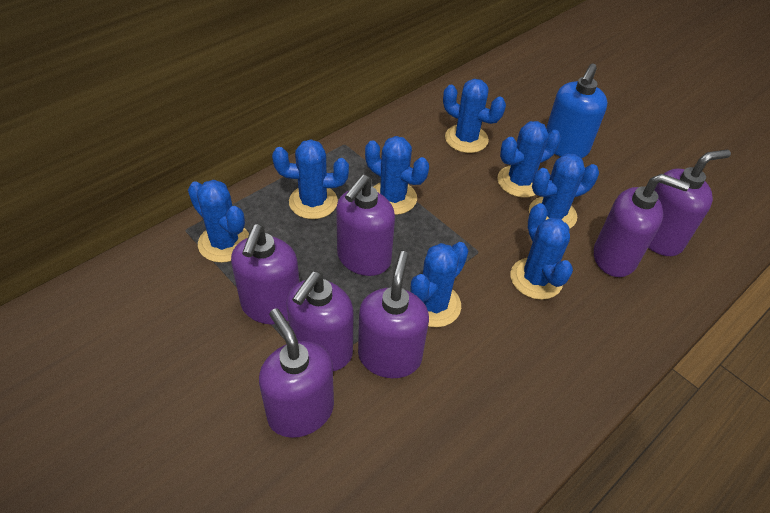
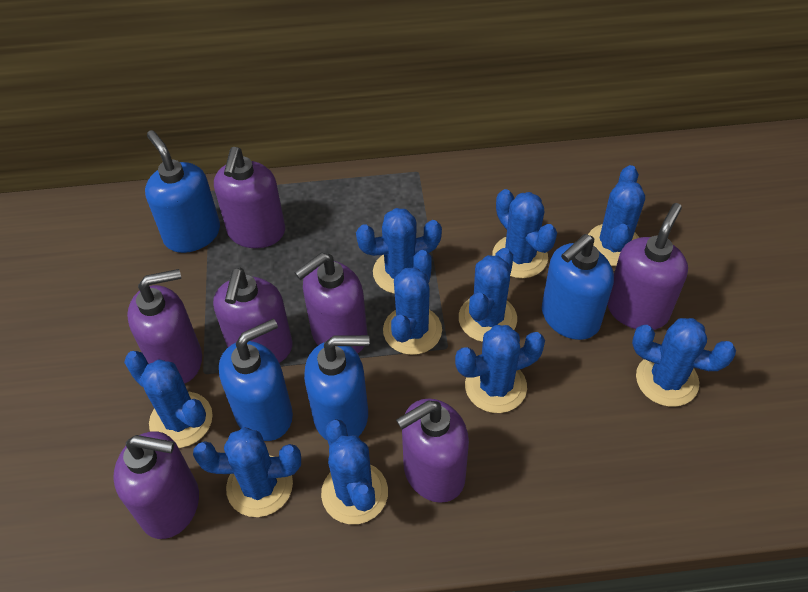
blue cactus: 8 -> 10
blue soap dispenser: 1 -> 4

